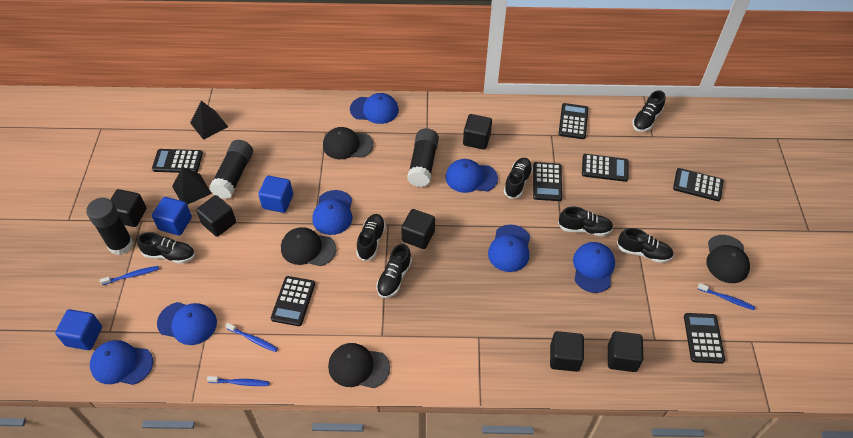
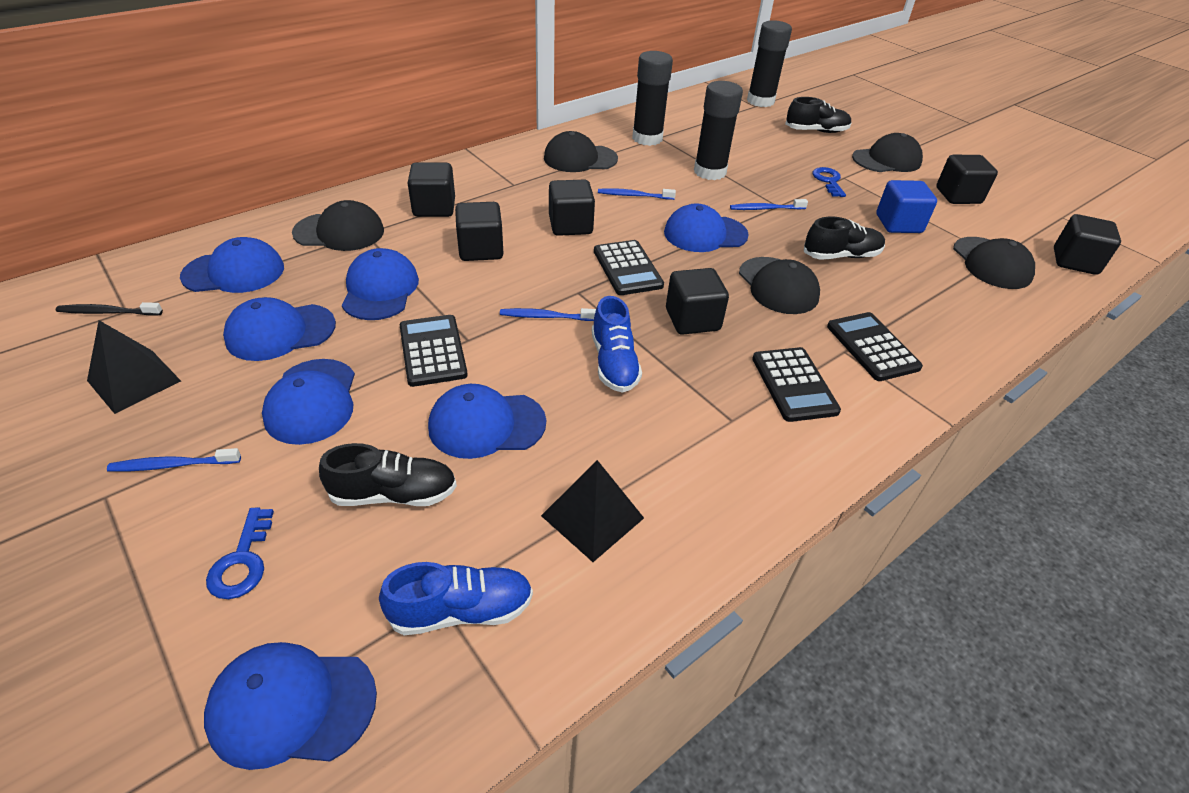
black calculator: 7 -> 4
black cap: 4 -> 5
black shoe: 7 -> 3
black toothbrush: 0 -> 1
blue cube: 3 -> 1
blue key: 0 -> 2
blue shoe: 0 -> 2

